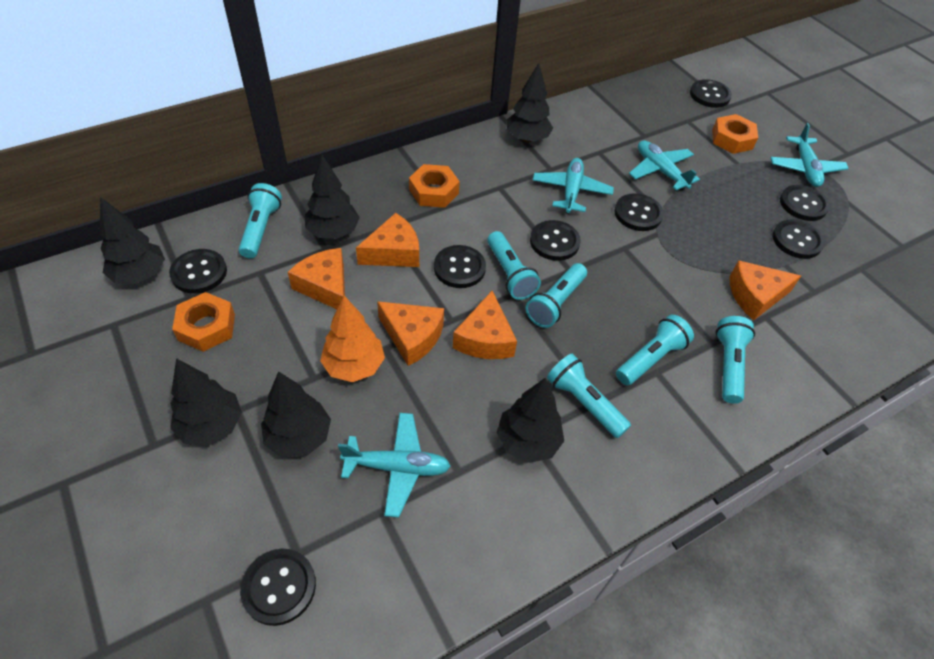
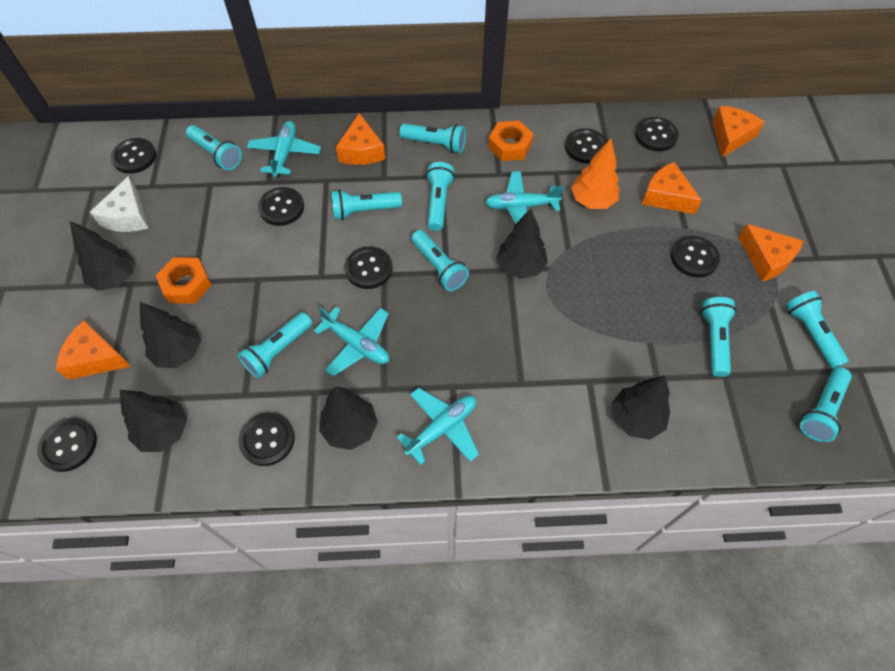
orange nut: 3 -> 2
turquoise flashlight: 6 -> 9
white cheese: 0 -> 1

